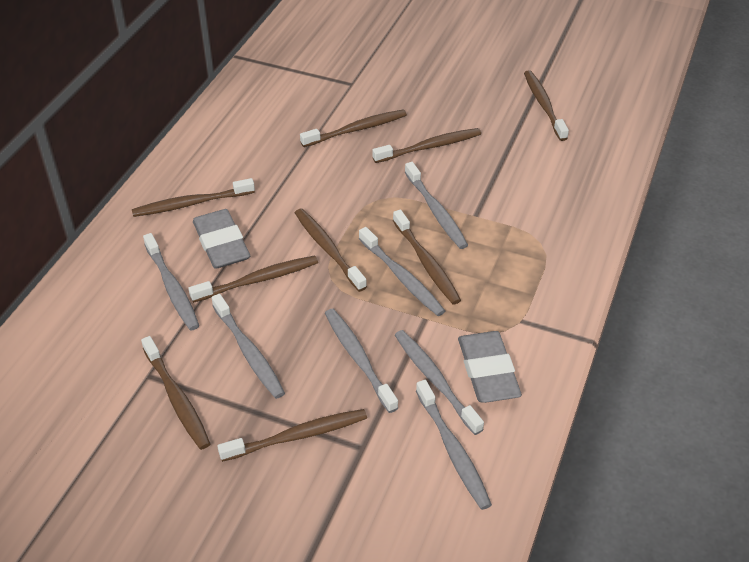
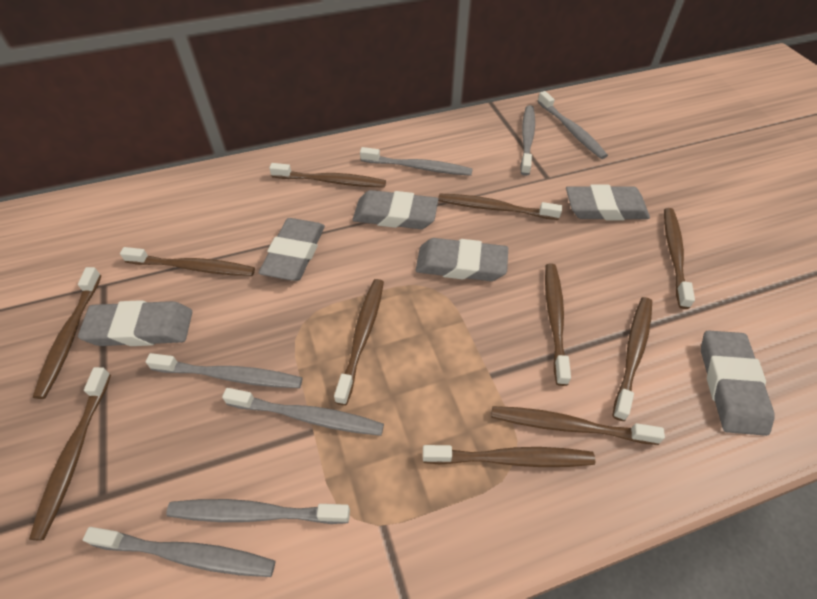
brown toothbrush: 9 -> 11
grey eraser: 2 -> 6

